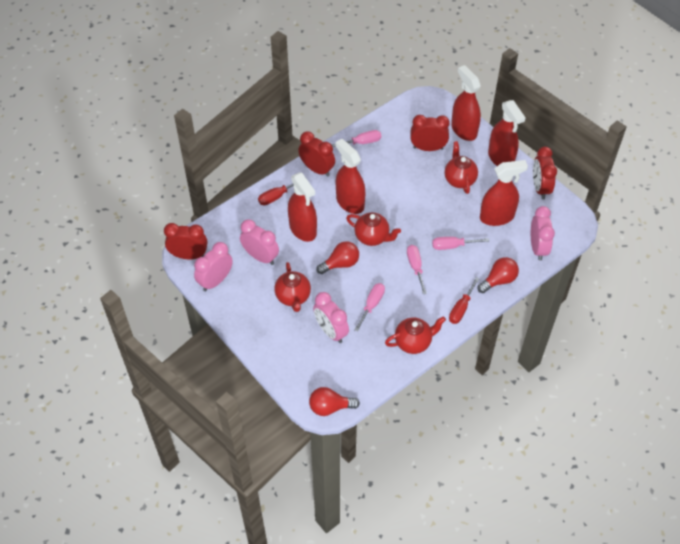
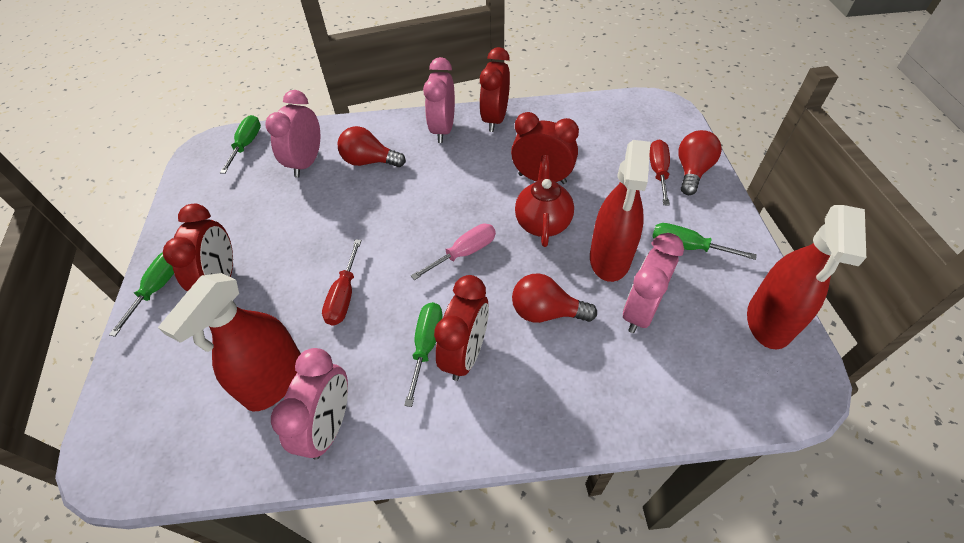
green screwdriver: 0 -> 4
pink screwdriver: 4 -> 1
red spray bottle: 5 -> 3
red teapot: 4 -> 1

